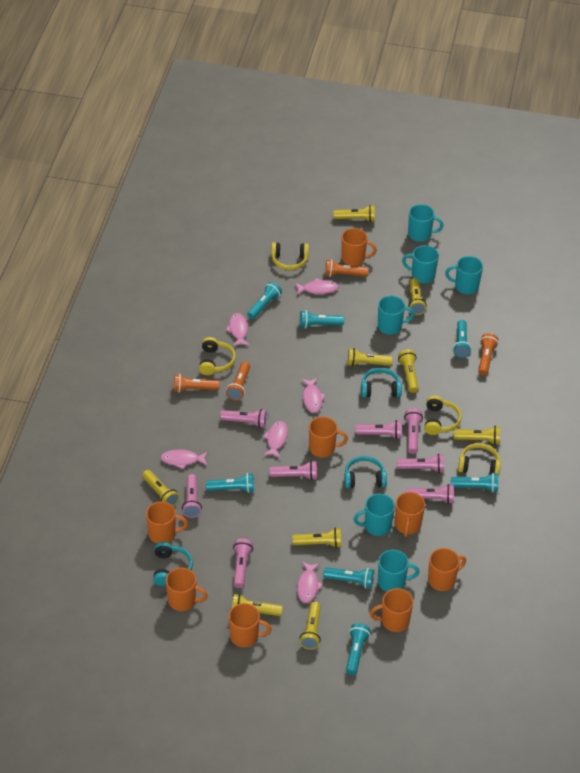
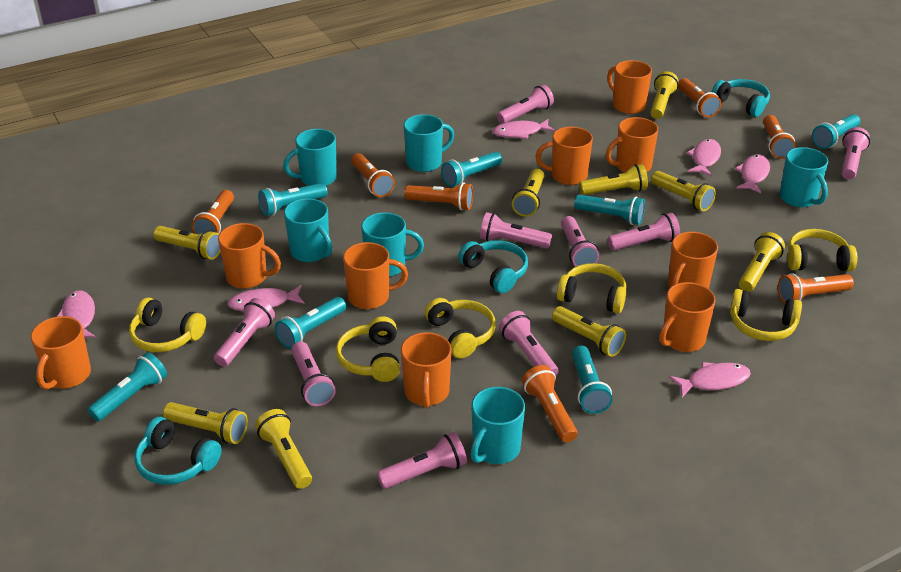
orange flashlight: 4 -> 7
orange mug: 8 -> 9
pink flashlight: 8 -> 9
yellow headphones: 4 -> 6

